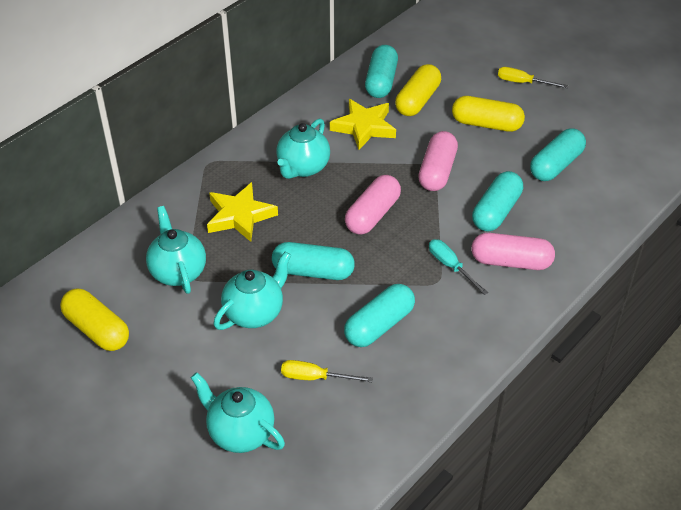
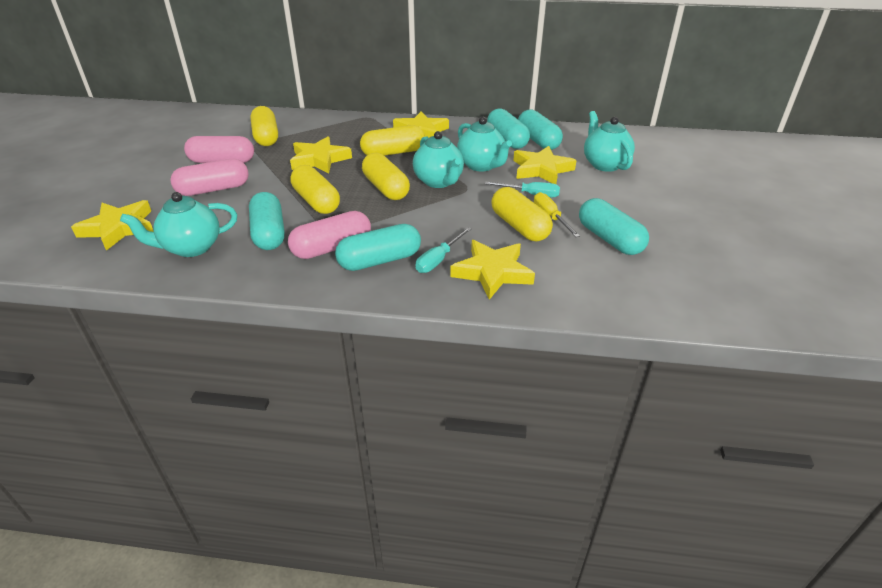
turquoise screwdriver: 1 -> 2
yellow capsule: 3 -> 5
yellow screwdriver: 2 -> 1
yellow star: 2 -> 5

